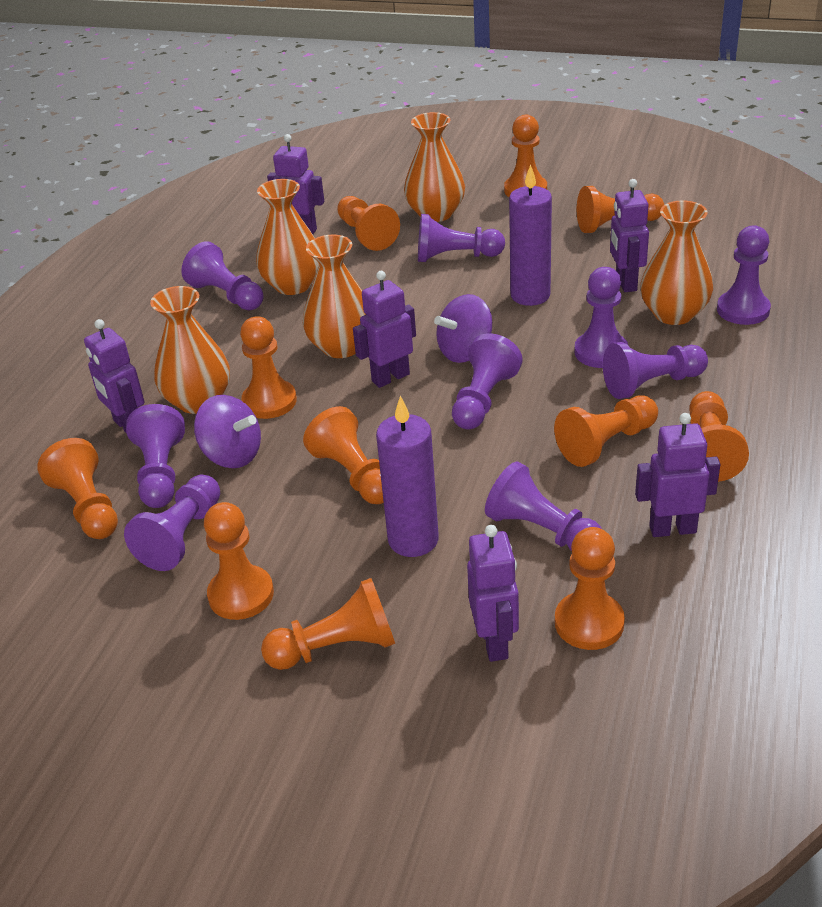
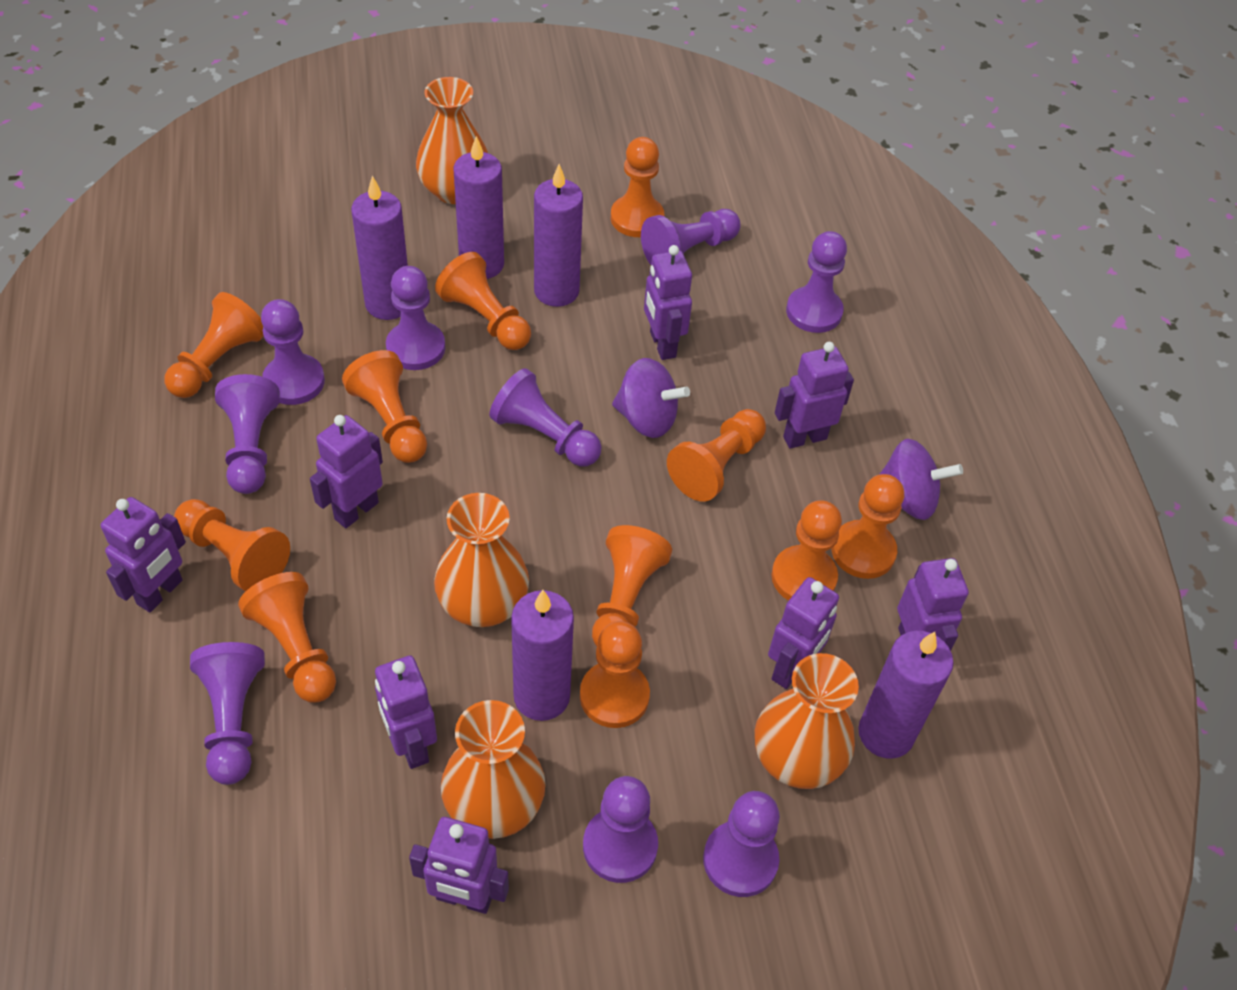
orange vase: 5 -> 4
purple candle: 2 -> 5
purple robot: 6 -> 8

